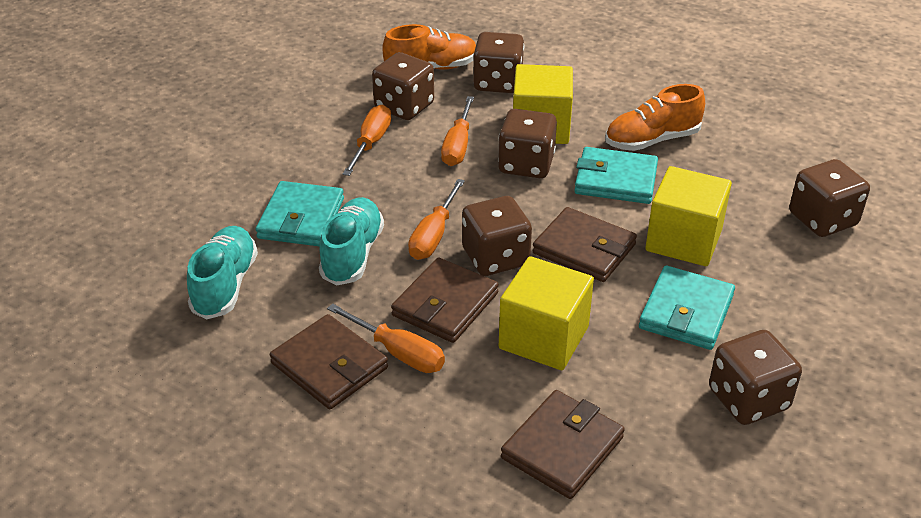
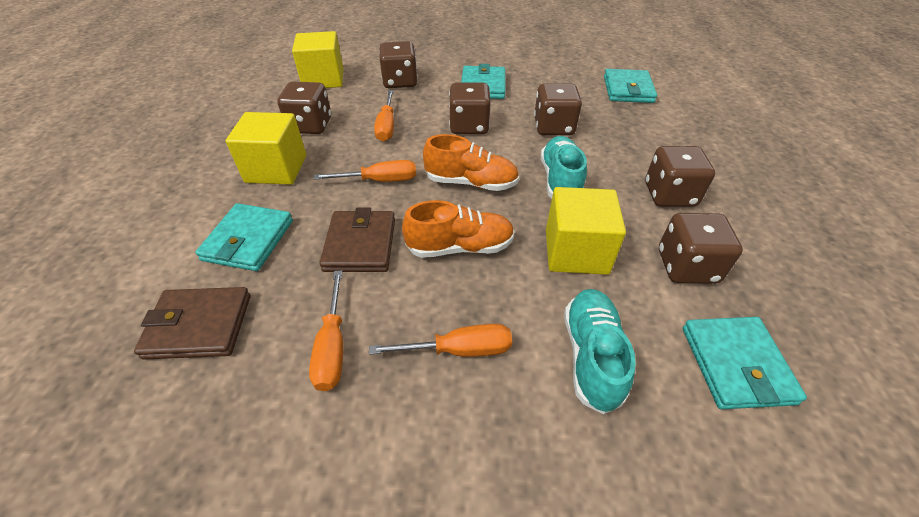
brown wallet: 4 -> 2
turquoise wallet: 3 -> 4

